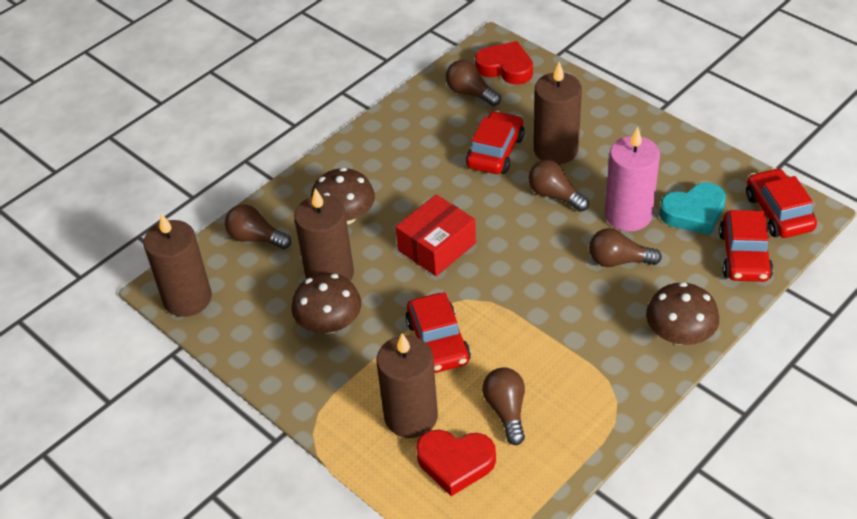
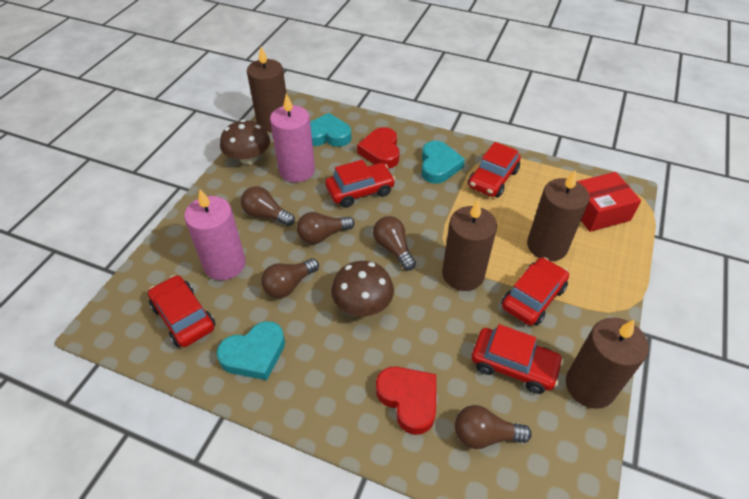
brown mushroom: 3 -> 2
pink candle: 1 -> 2
red car: 4 -> 5
turquoise heart: 1 -> 3

